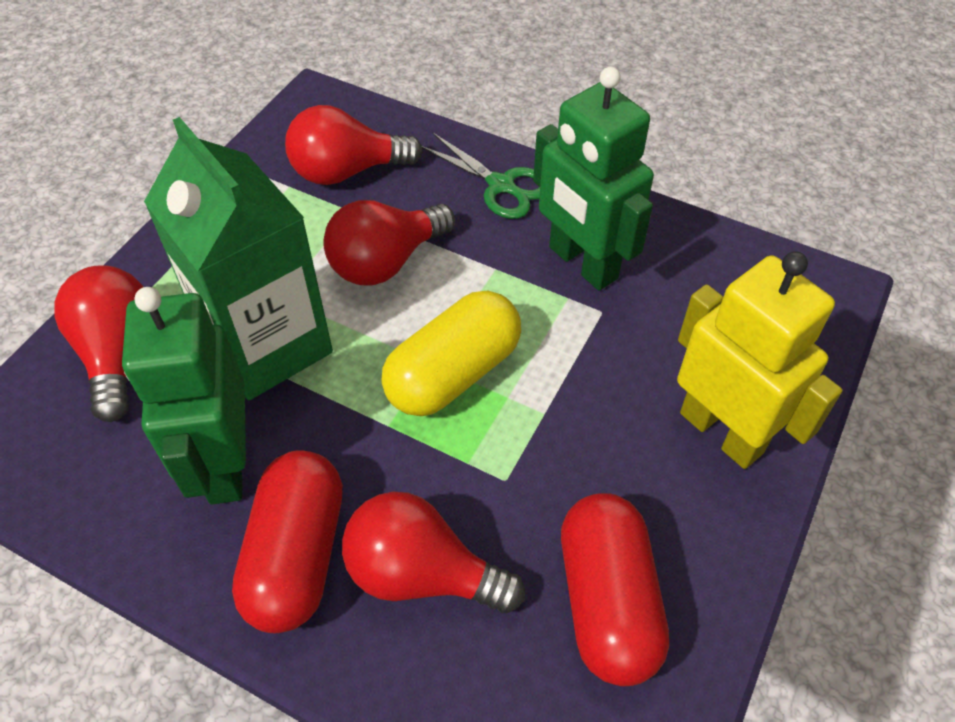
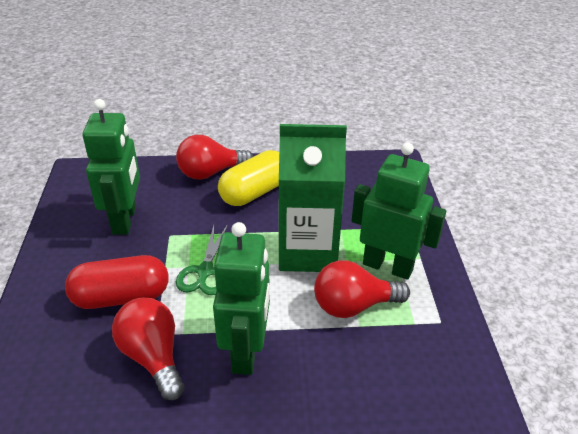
green robot: 2 -> 3
red capsule: 2 -> 1
red light bulb: 4 -> 3
yellow robot: 1 -> 0

